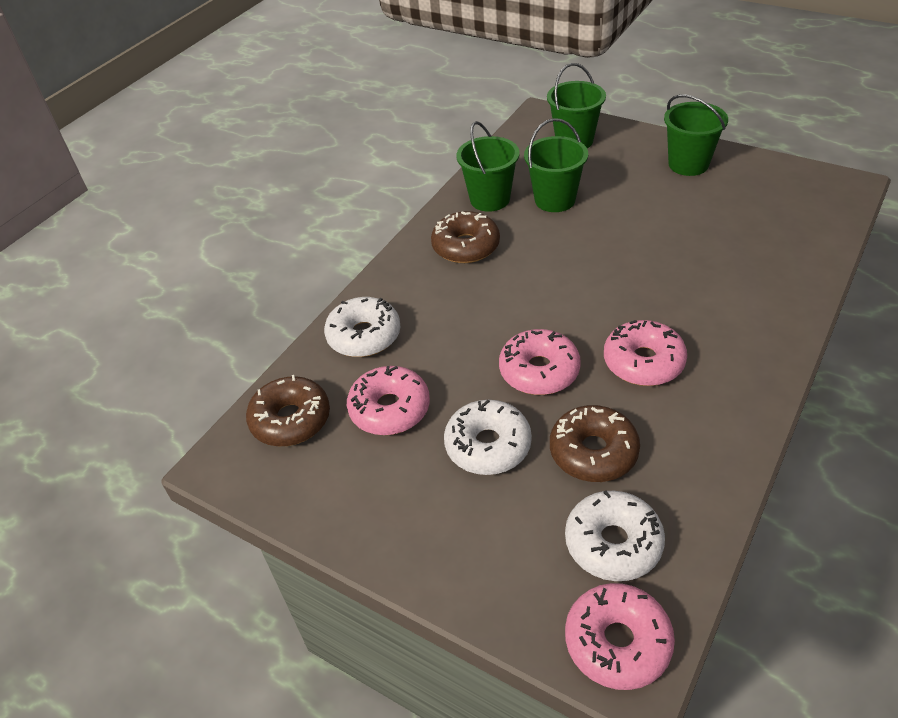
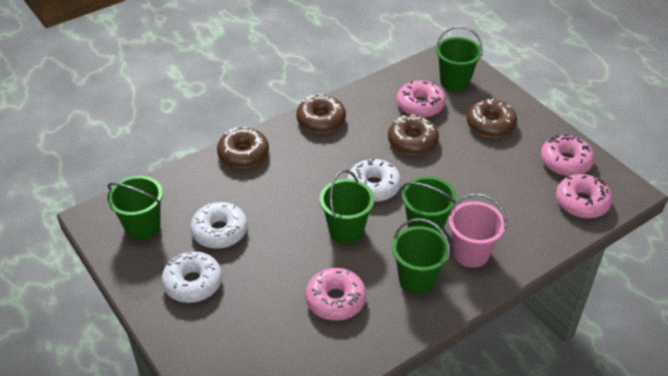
brown donut: 3 -> 4
green bucket: 4 -> 5
pink bucket: 0 -> 1

